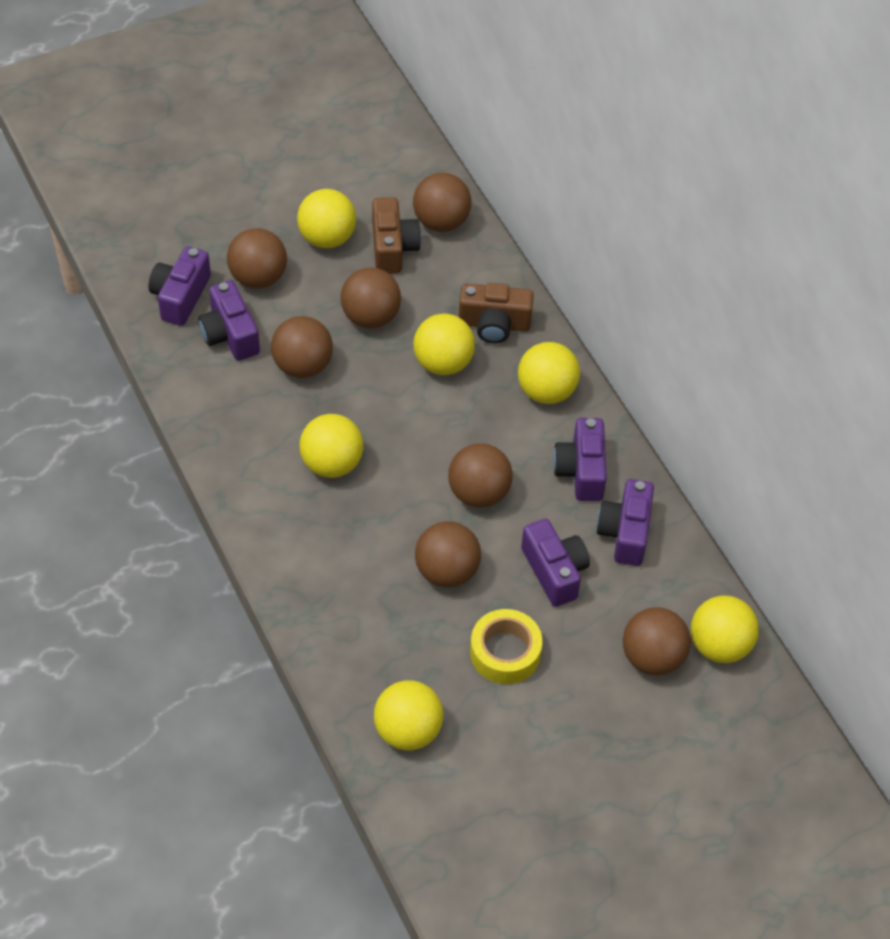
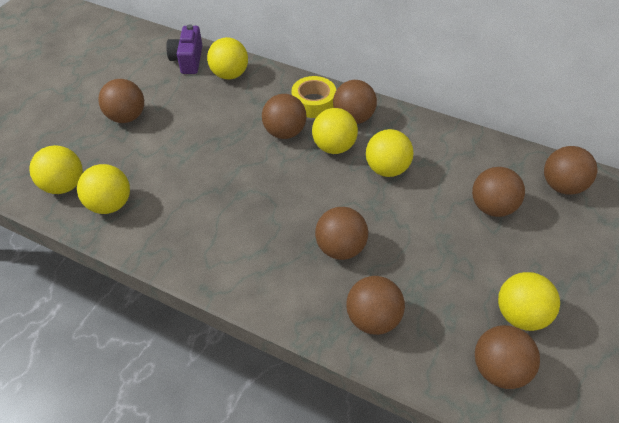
brown ball: 7 -> 8
brown camera: 2 -> 0
purple camera: 5 -> 1

